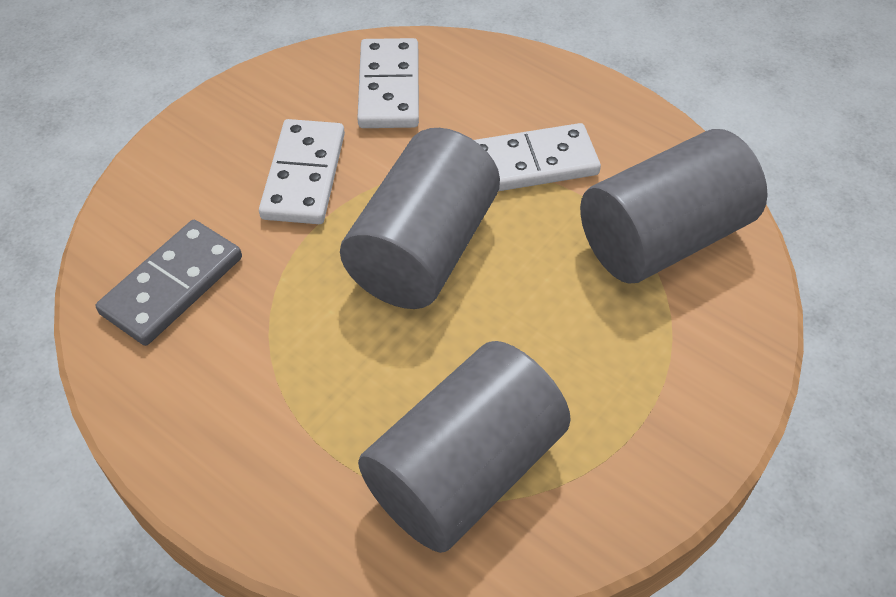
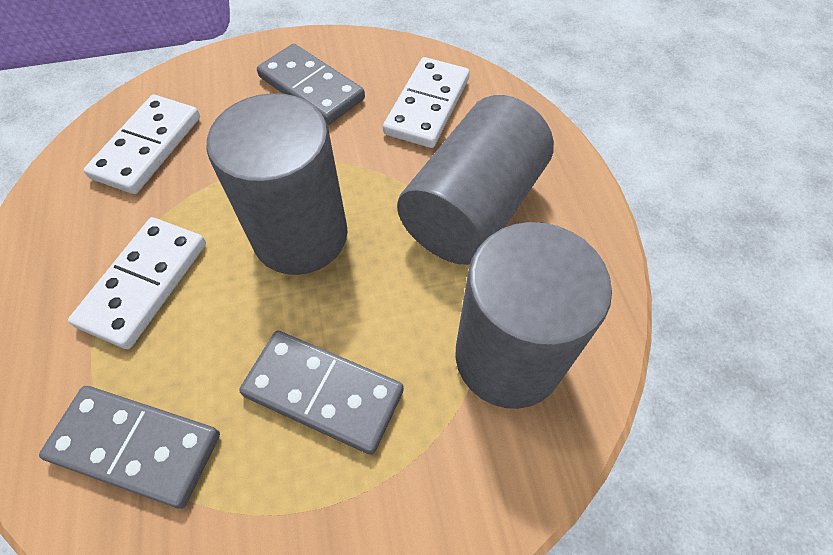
grey domino: 1 -> 3

